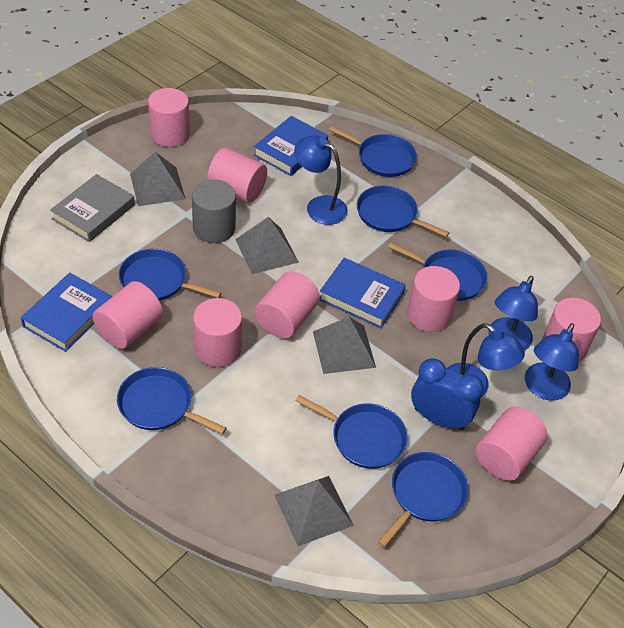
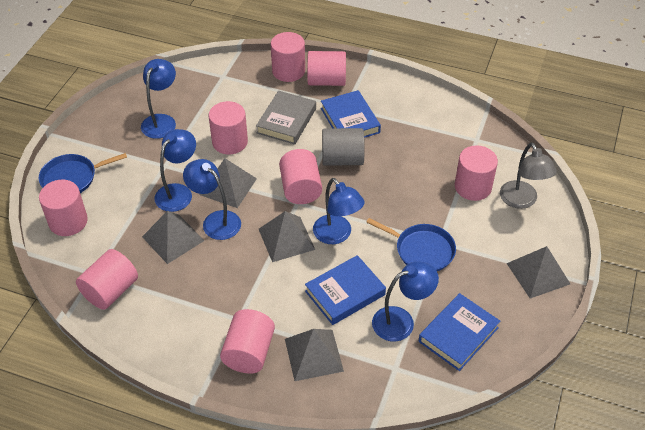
blue clock: 1 -> 0
blue lamp: 4 -> 5
blue pan: 7 -> 2
grey lamp: 0 -> 1
grey pyramid: 4 -> 5

